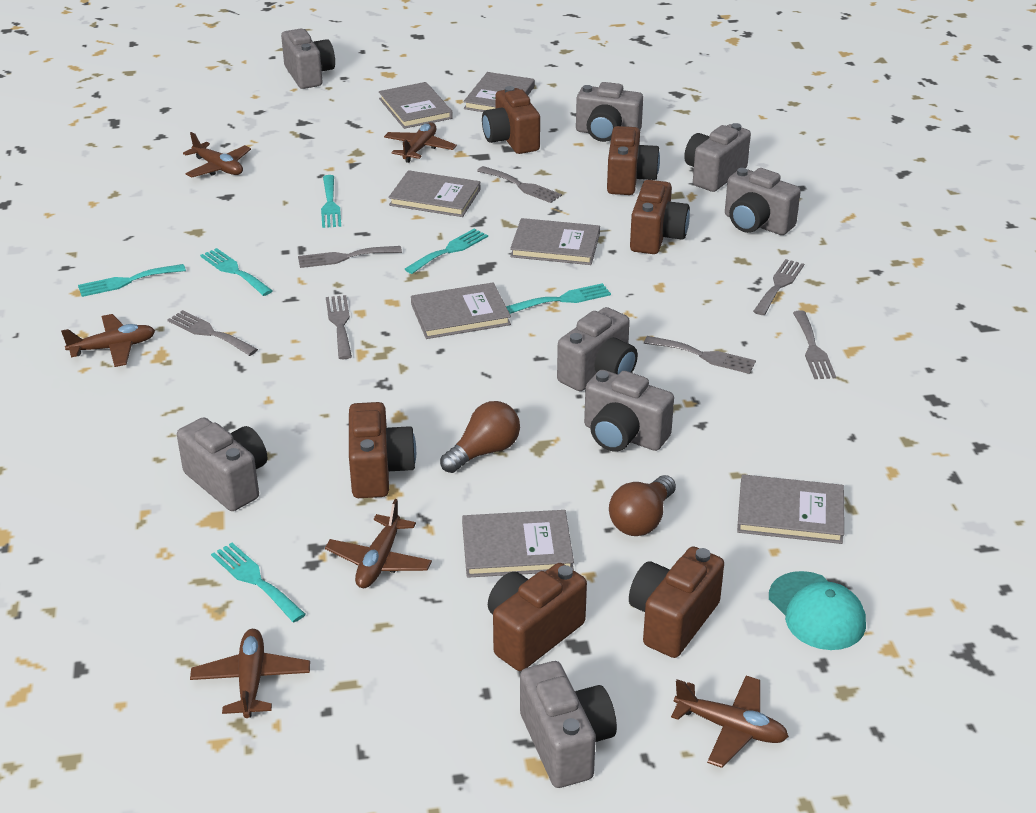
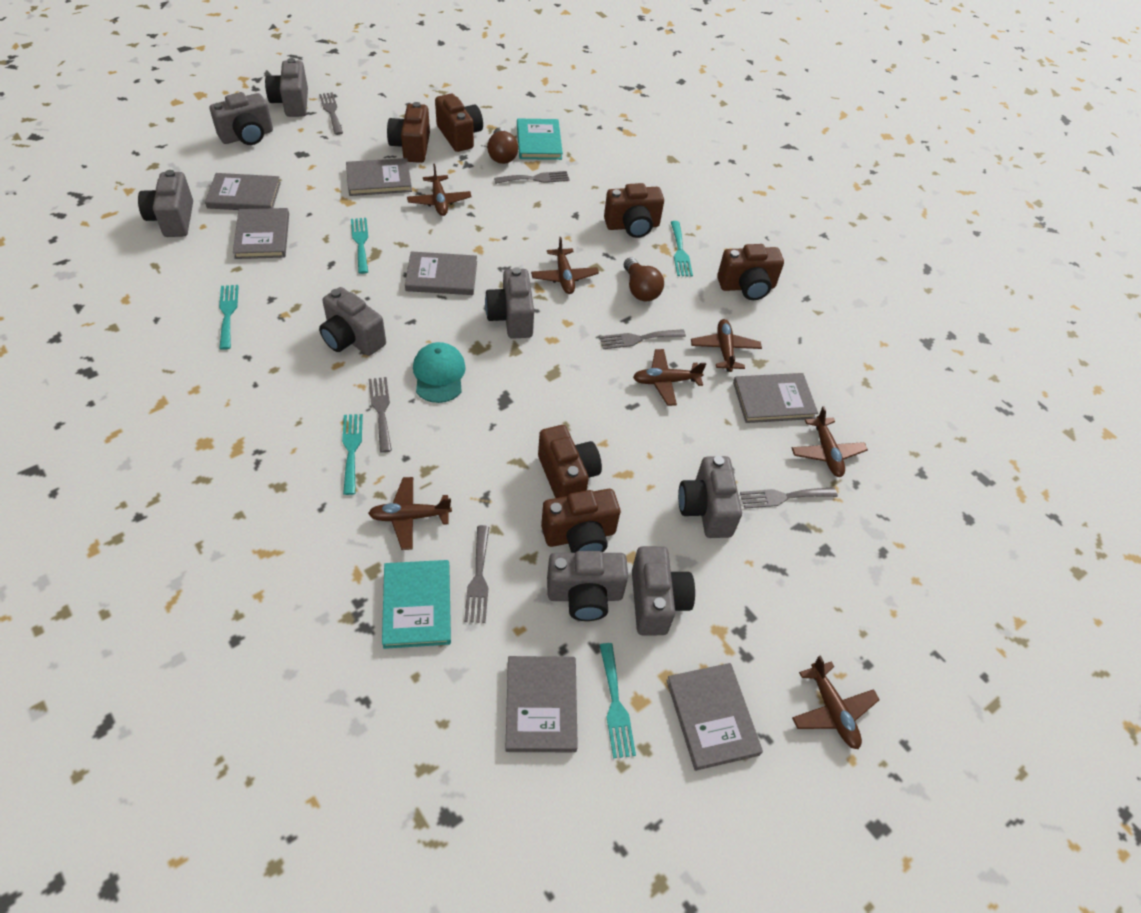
brown plane: 6 -> 7
grey fork: 7 -> 6
turquoise book: 0 -> 2
turquoise fork: 6 -> 5

